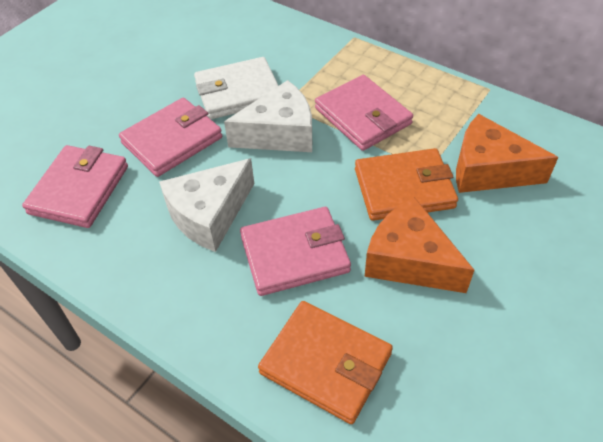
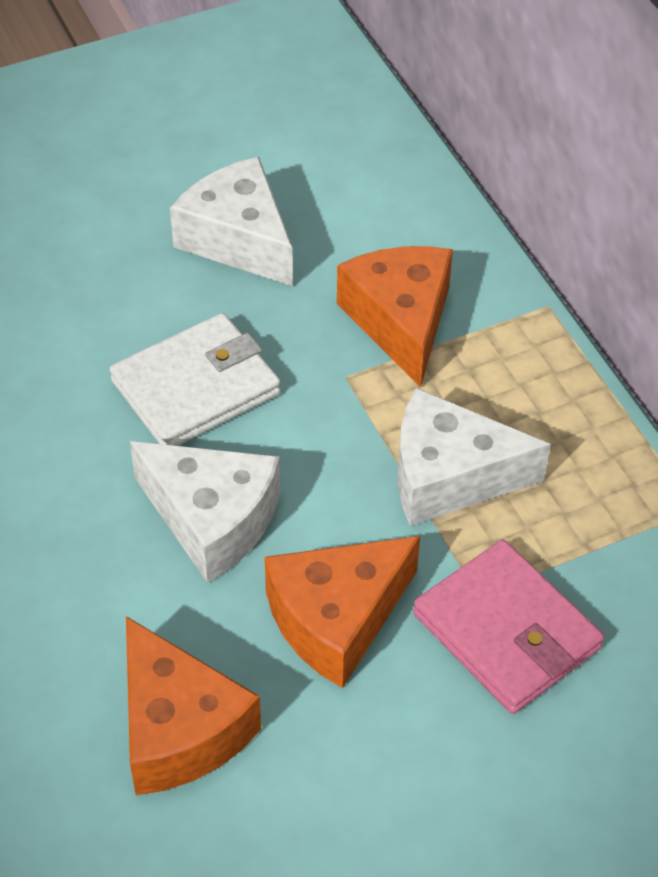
orange cheese: 2 -> 3
orange wallet: 2 -> 0
pink wallet: 4 -> 1
white cheese: 2 -> 3

